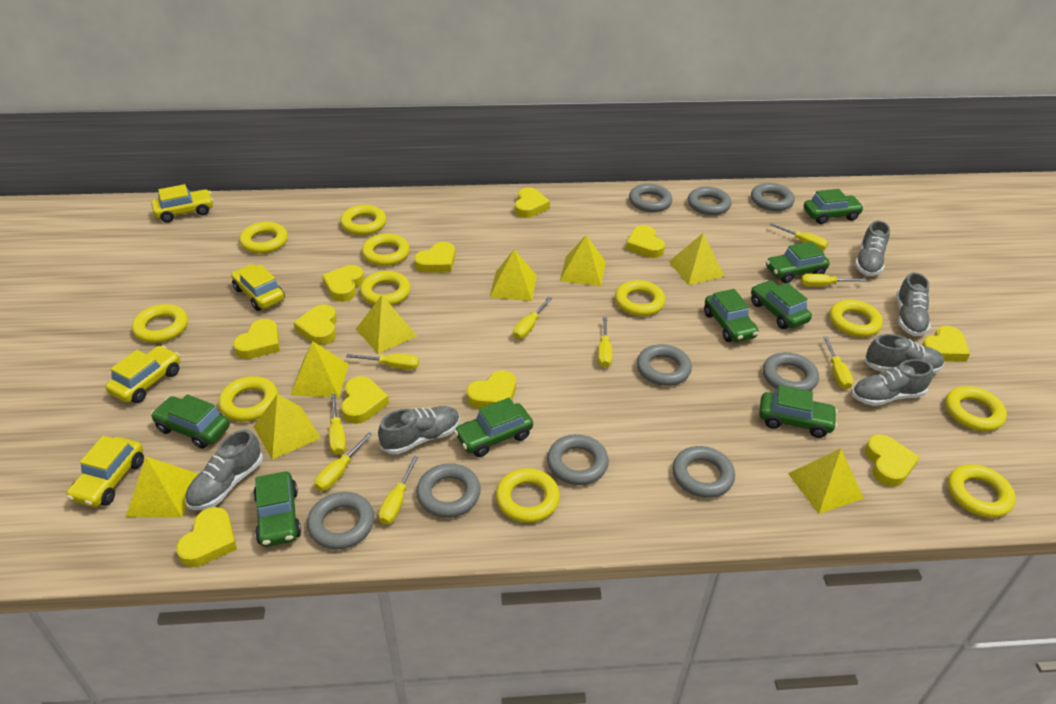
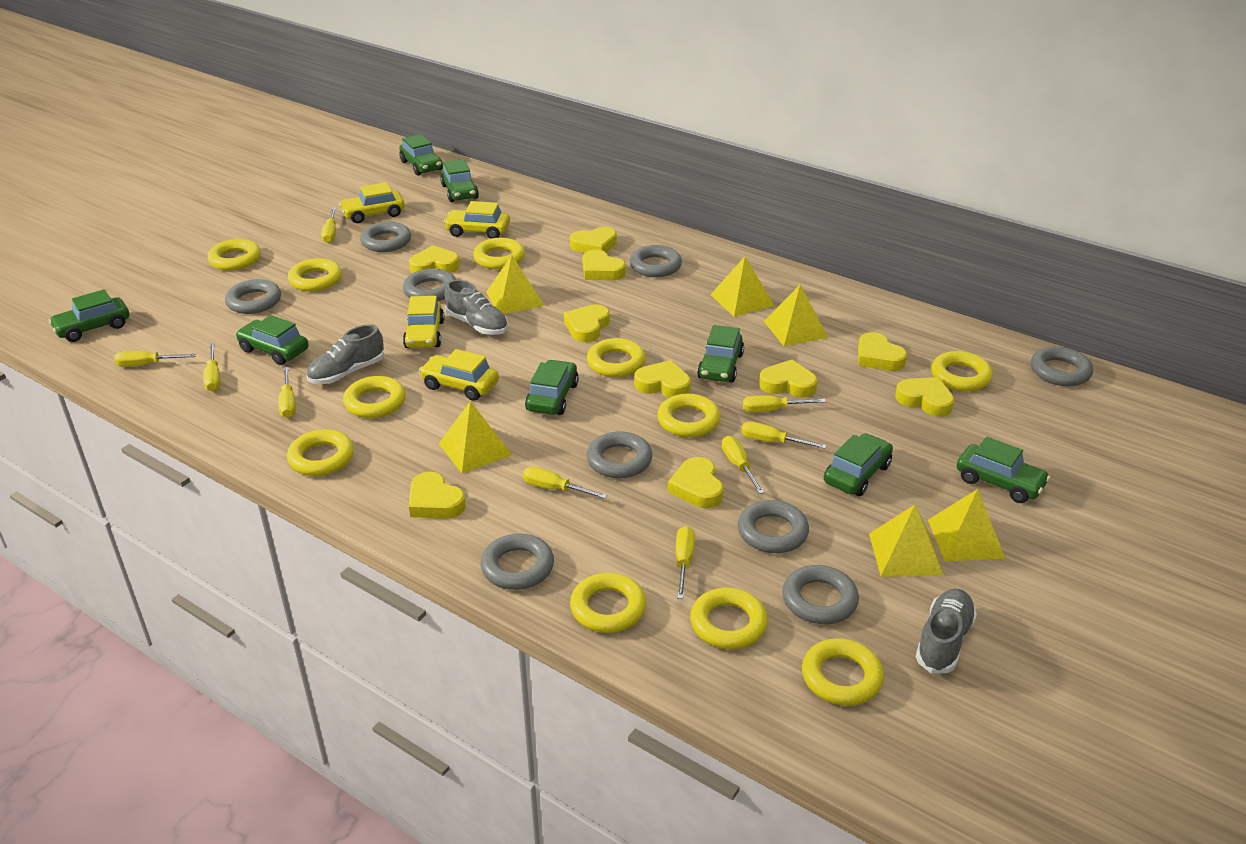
grey shoe: 6 -> 3
yellow heart: 11 -> 10
yellow pyramid: 8 -> 6

